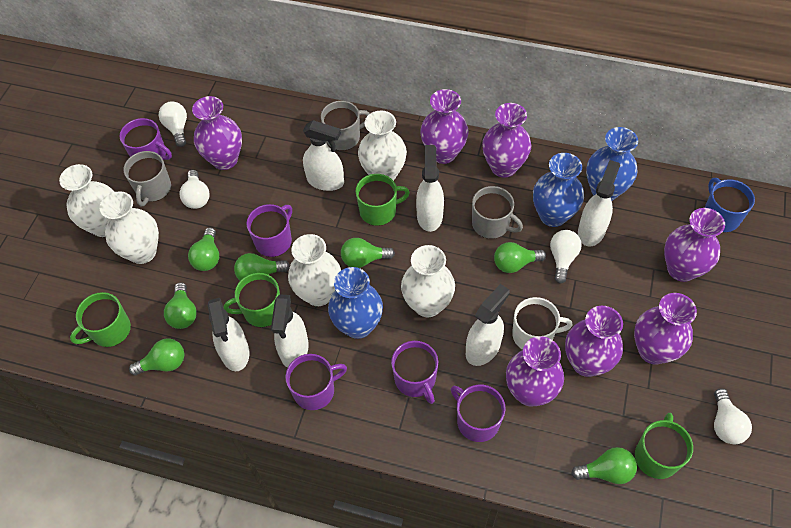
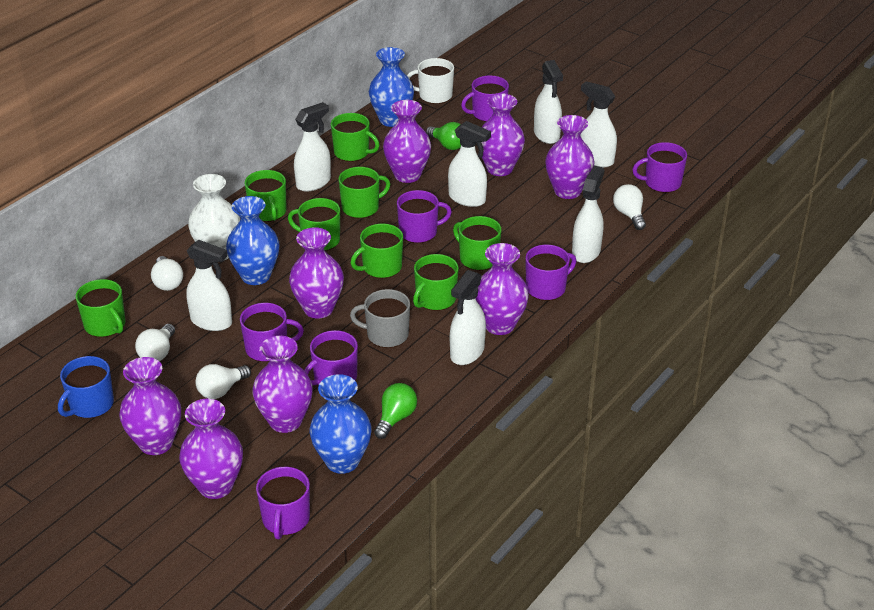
green light bulb: 7 -> 2
green mug: 4 -> 8
grey mug: 3 -> 1
purple mug: 5 -> 7
purple vase: 7 -> 8
white spray bottle: 6 -> 7
white vase: 5 -> 1

